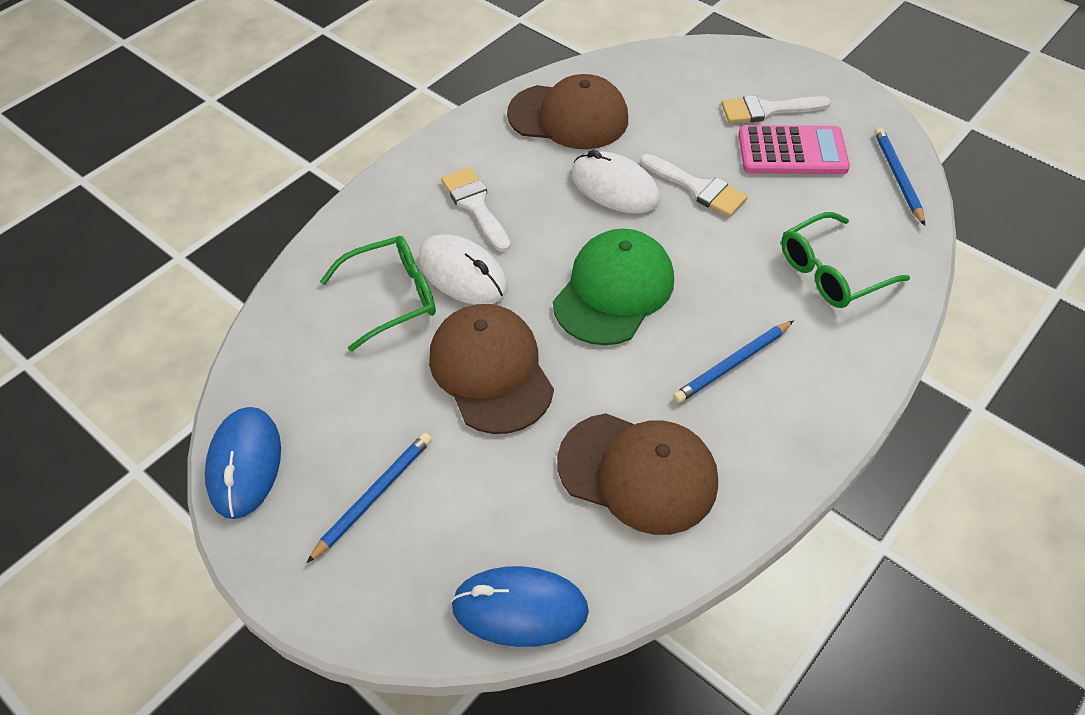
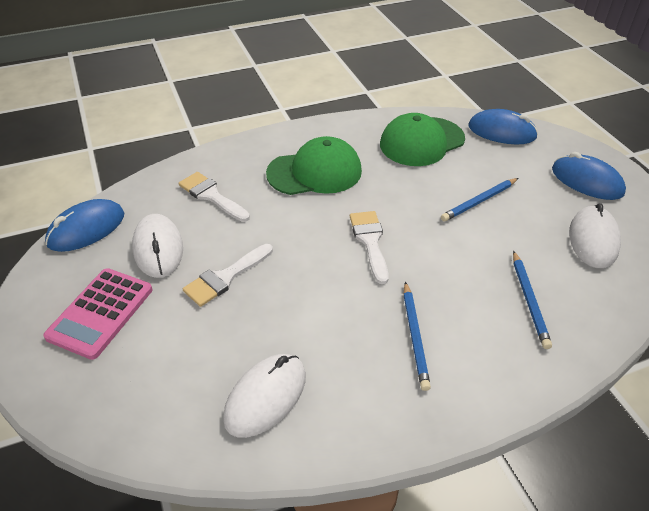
blue mouse: 2 -> 3
brown cap: 3 -> 0
green cap: 1 -> 2
green glasses: 2 -> 0
white mouse: 2 -> 3

